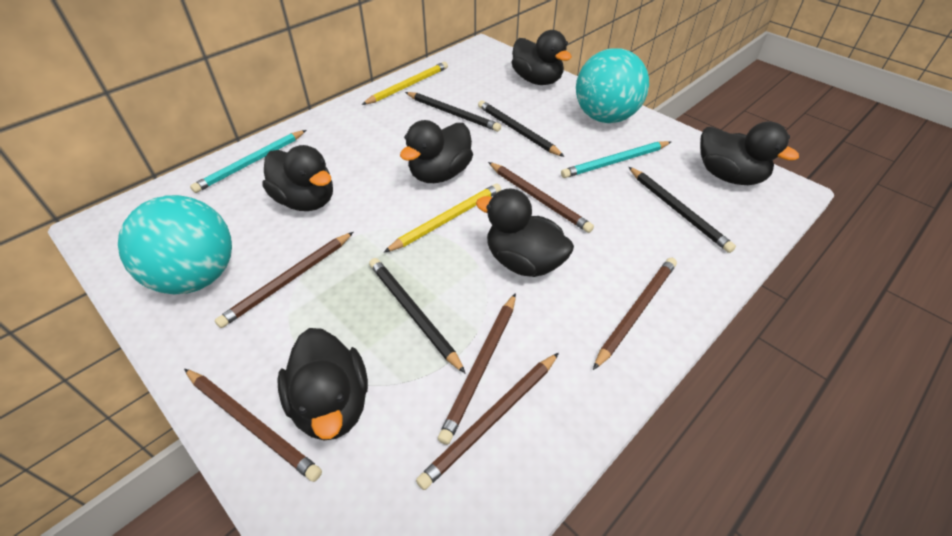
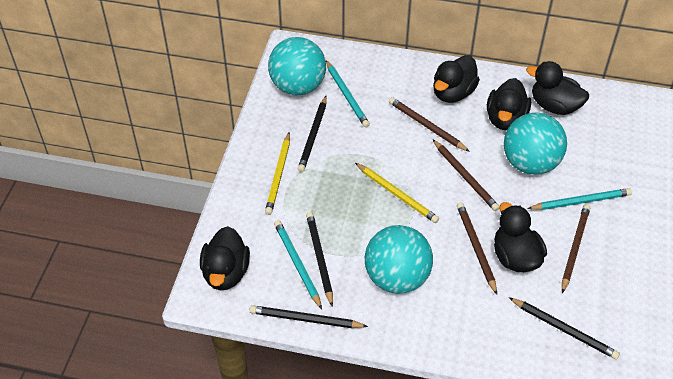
black duck: 6 -> 5
brown pencil: 6 -> 4
turquoise ball: 2 -> 3
turquoise pencil: 2 -> 3

